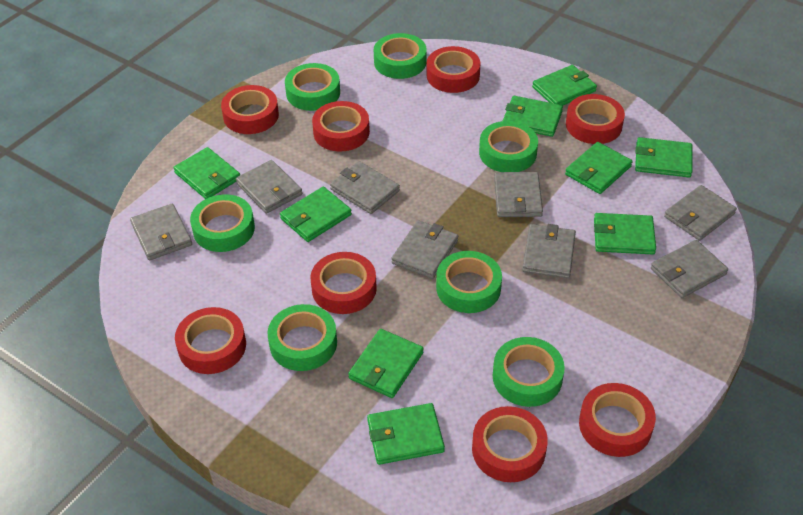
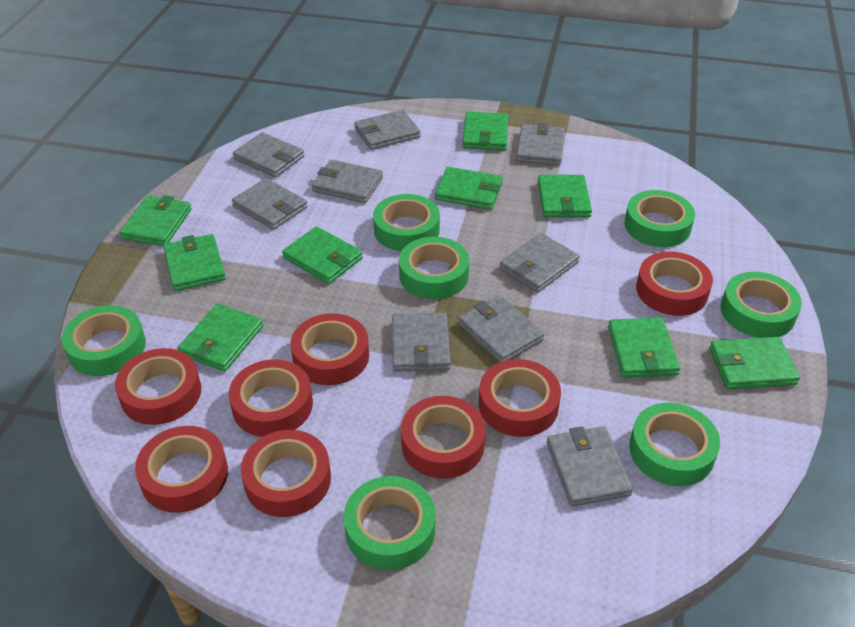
grey wallet: 8 -> 9

